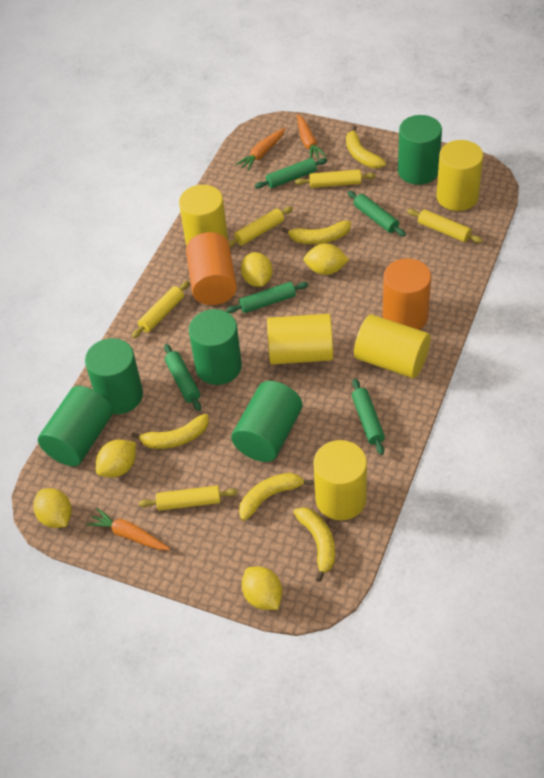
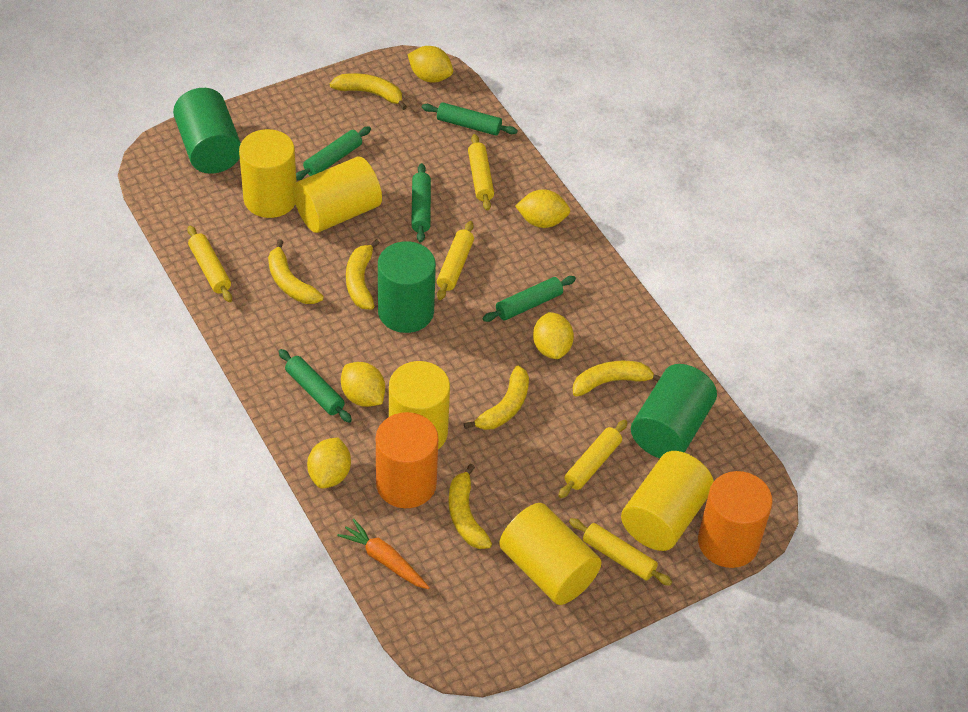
green cylinder: 5 -> 3
orange carrot: 3 -> 1
yellow banana: 5 -> 6

